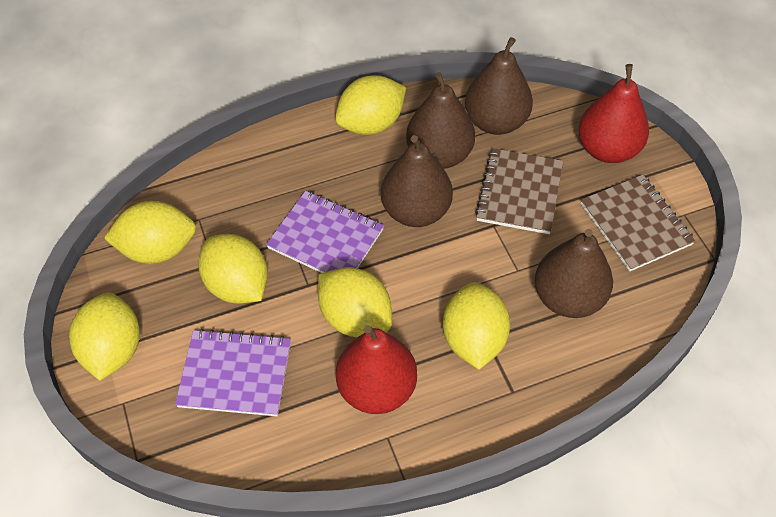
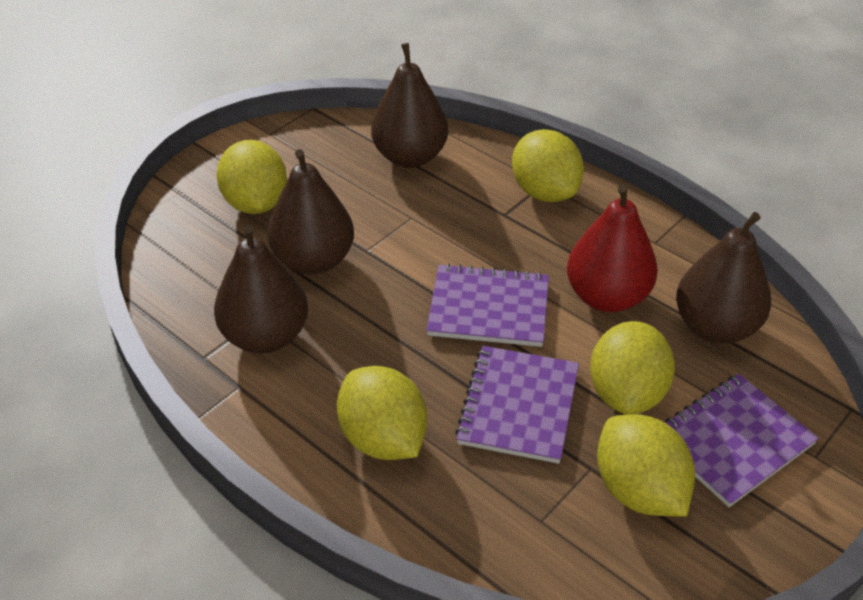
brown notebook: 2 -> 0
purple notebook: 2 -> 3
red pear: 2 -> 1
yellow lemon: 6 -> 5

